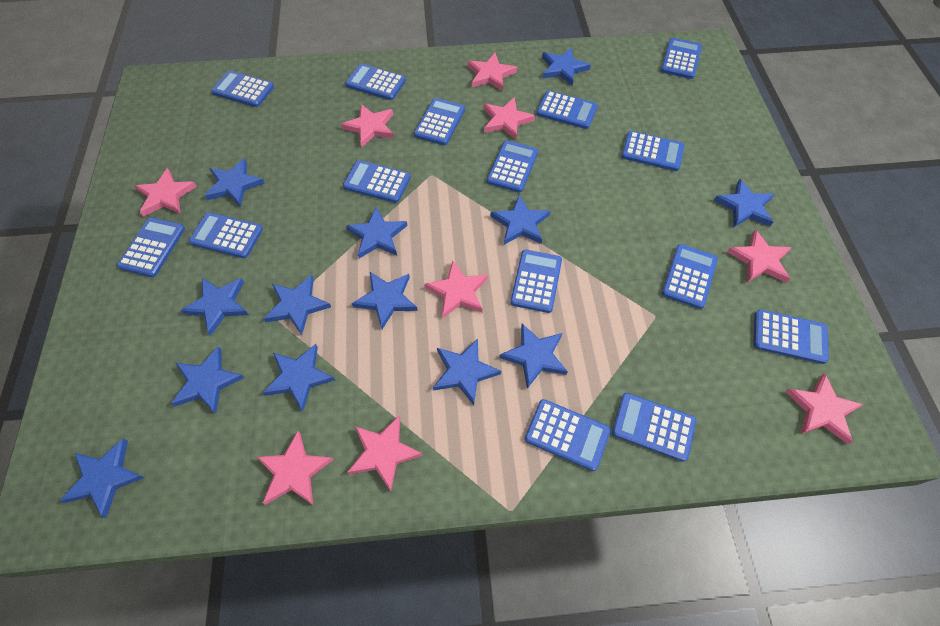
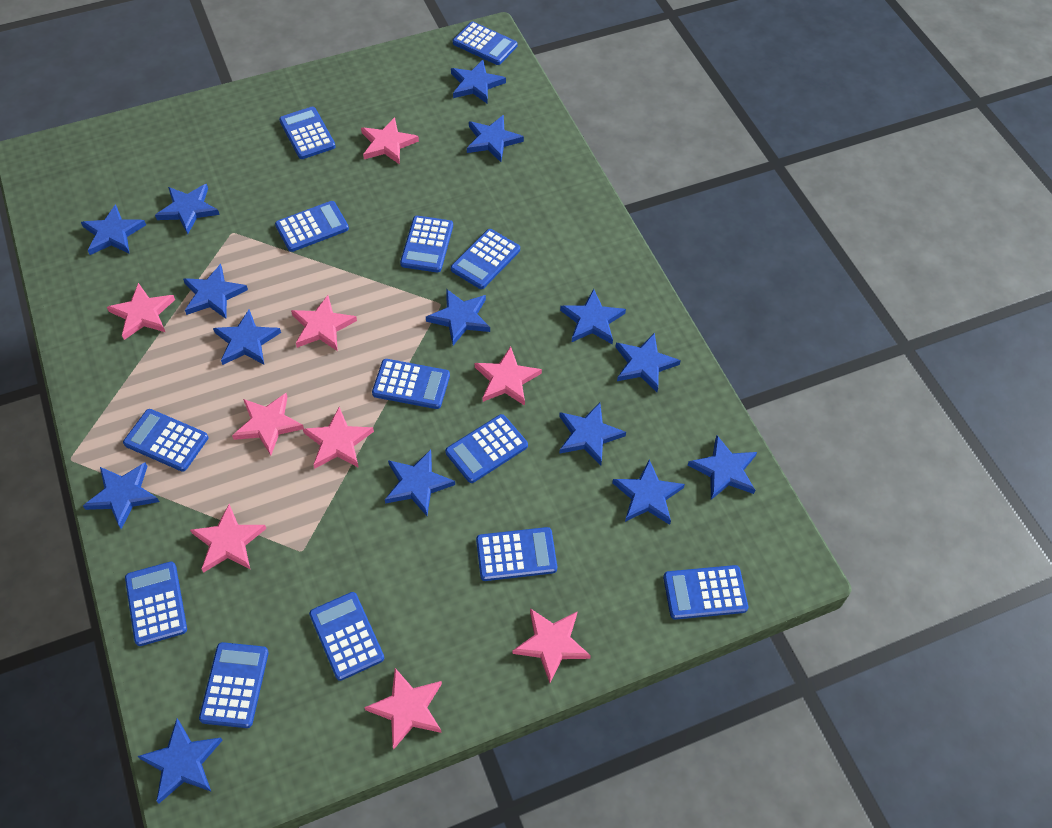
blue calculator: 15 -> 13
blue star: 13 -> 15

